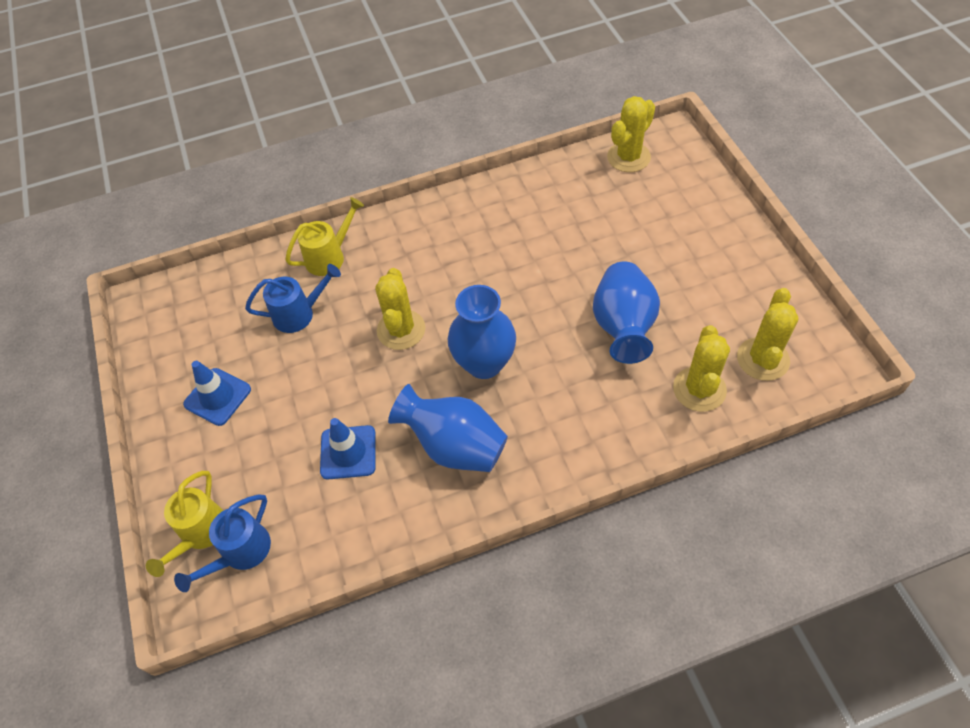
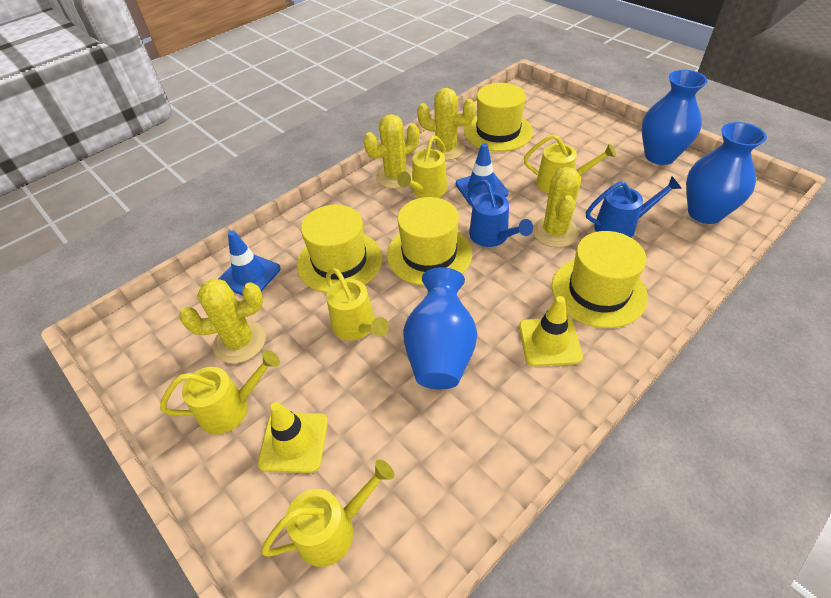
yellow hat: 0 -> 4
yellow traffic cone: 0 -> 2
yellow watering can: 2 -> 5

